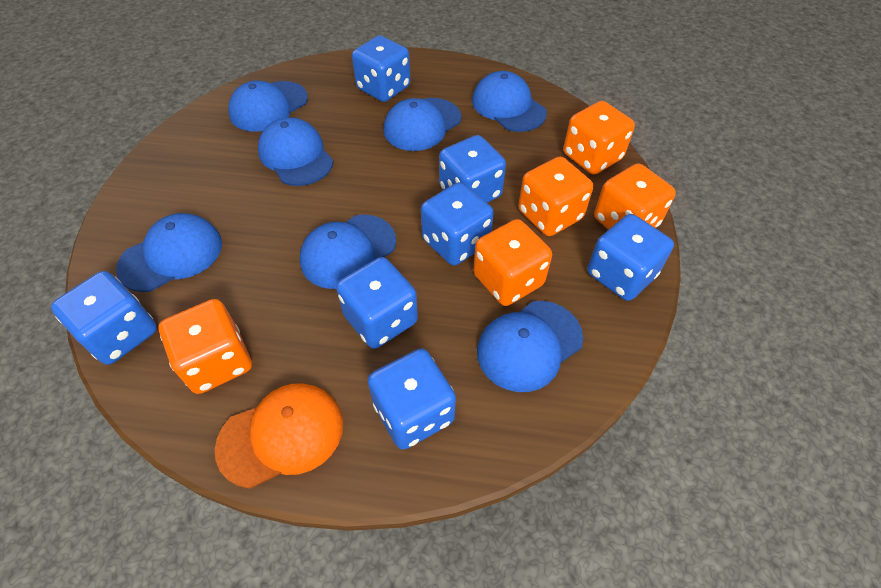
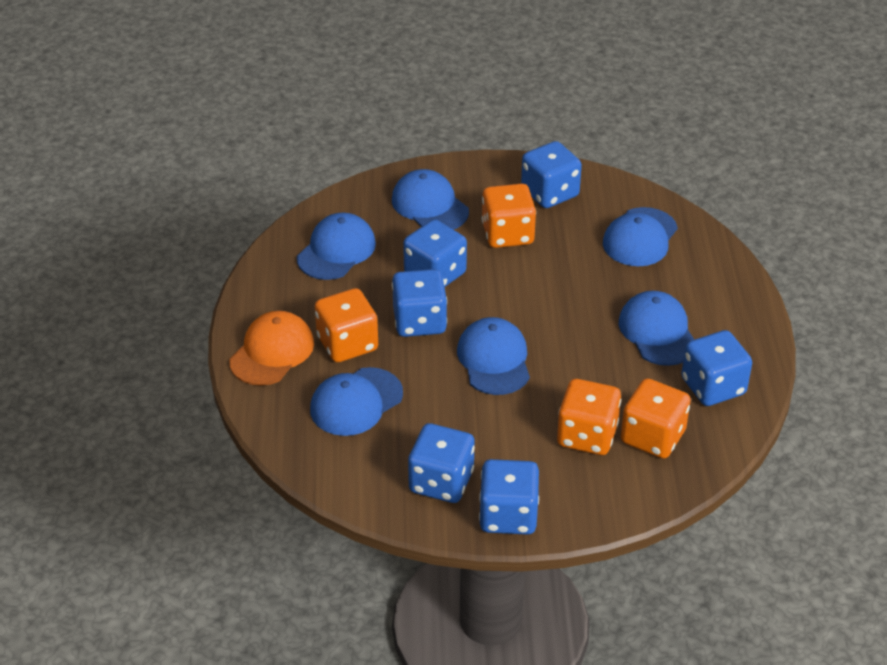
blue cap: 7 -> 6
blue dice: 7 -> 6
orange dice: 5 -> 4

